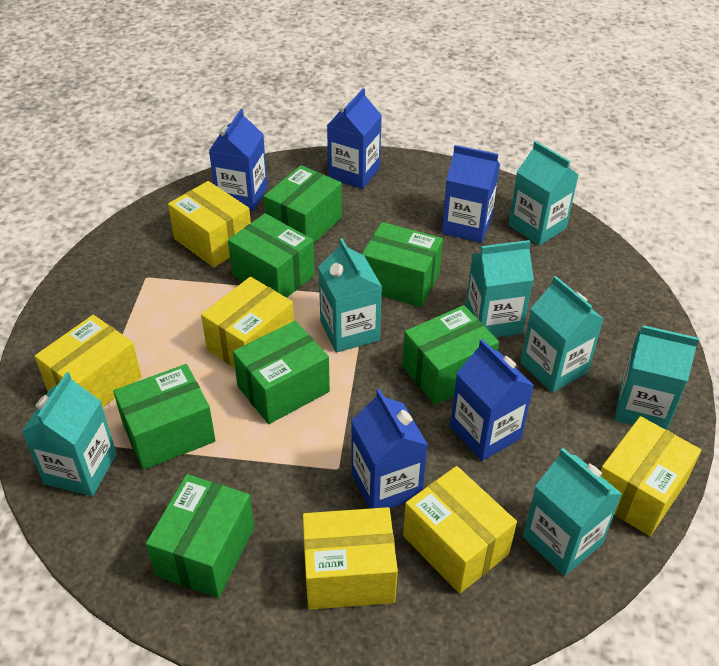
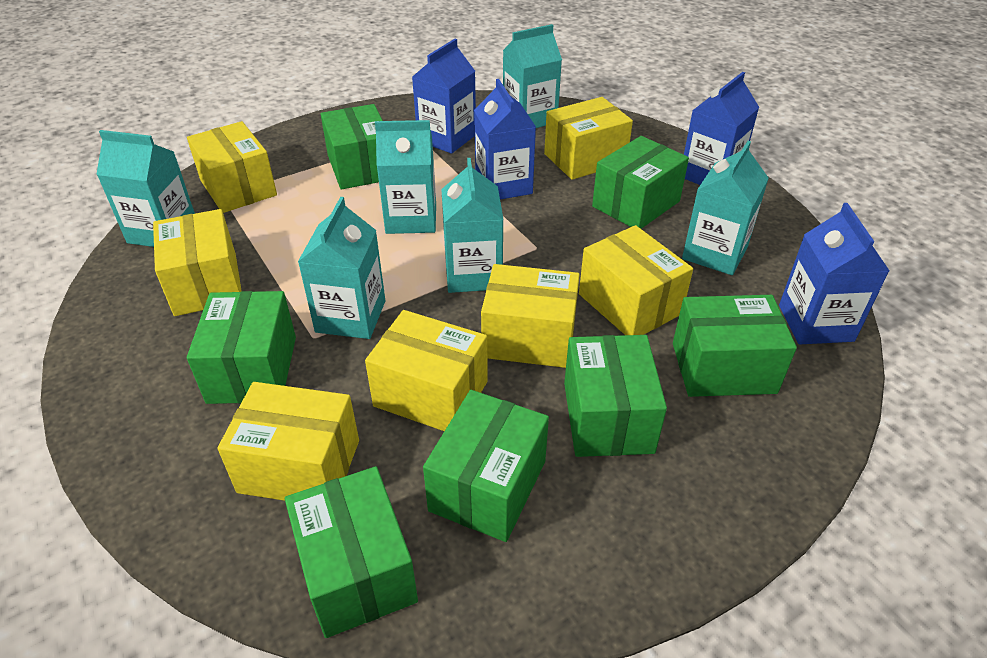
blue carton: 5 -> 4
turquoise carton: 7 -> 6
yellow box: 6 -> 7

